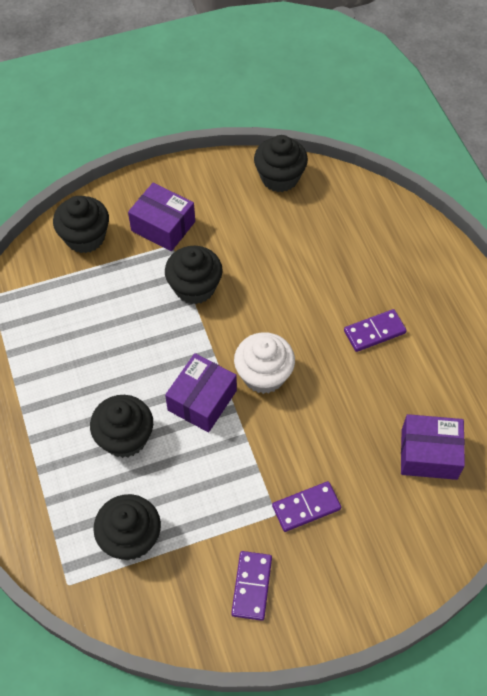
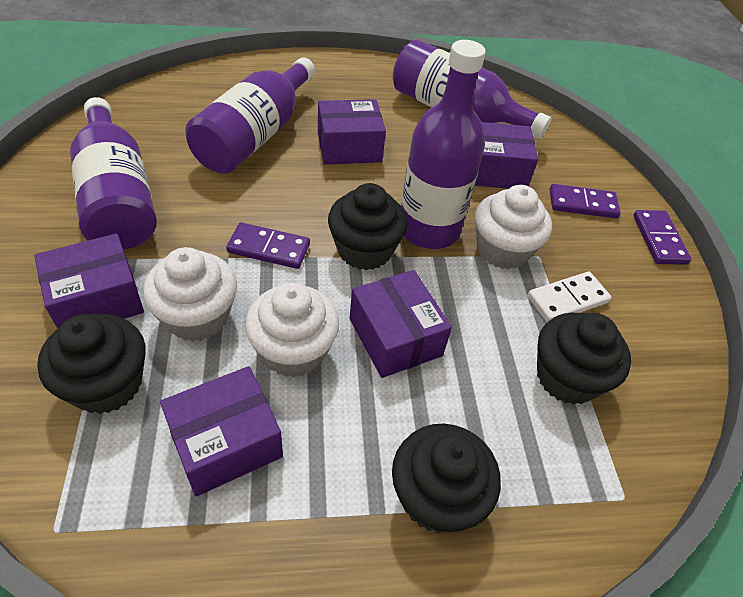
black cupcake: 5 -> 4
purple bottle: 0 -> 4
purple box: 3 -> 5
white cupcake: 1 -> 3
white domino: 0 -> 1

